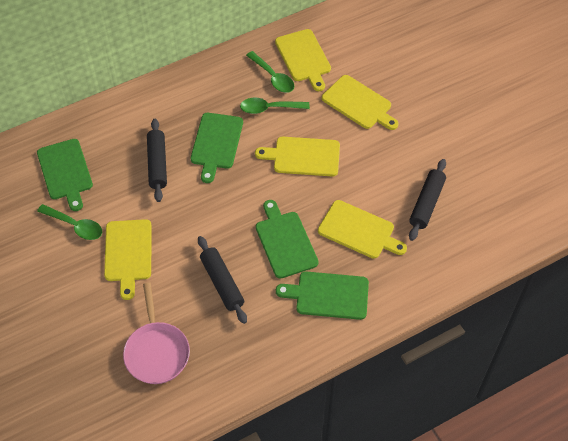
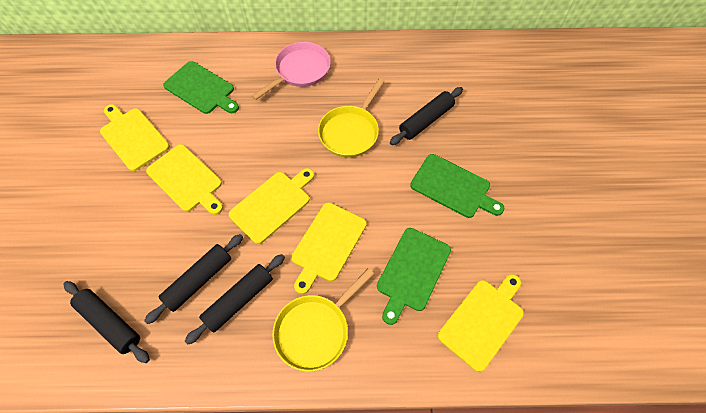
black rolling pin: 3 -> 4
green cutting board: 4 -> 3
green spoon: 3 -> 0
yellow pan: 0 -> 2

